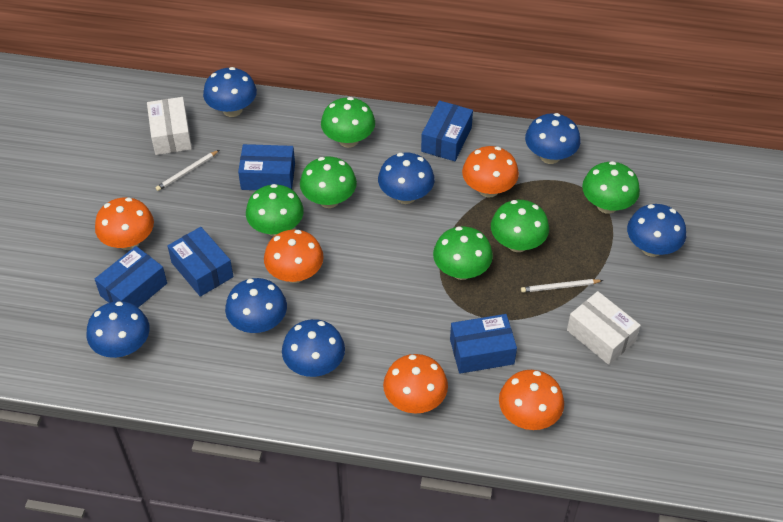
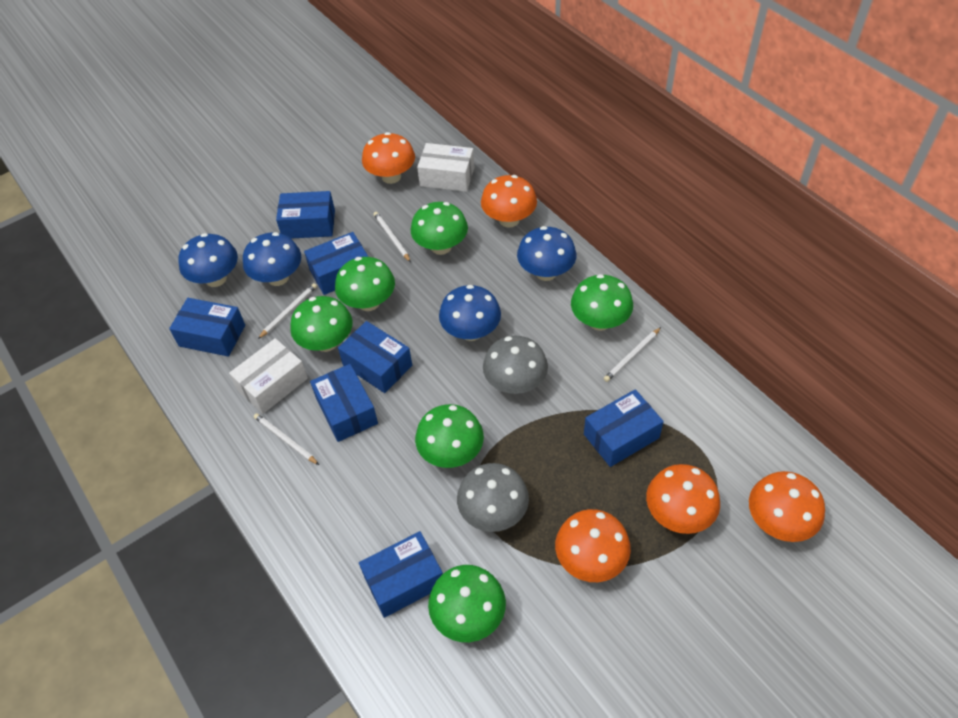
blue box: 5 -> 7
blue mushroom: 7 -> 4
grey mushroom: 0 -> 2
white pencil: 2 -> 4

